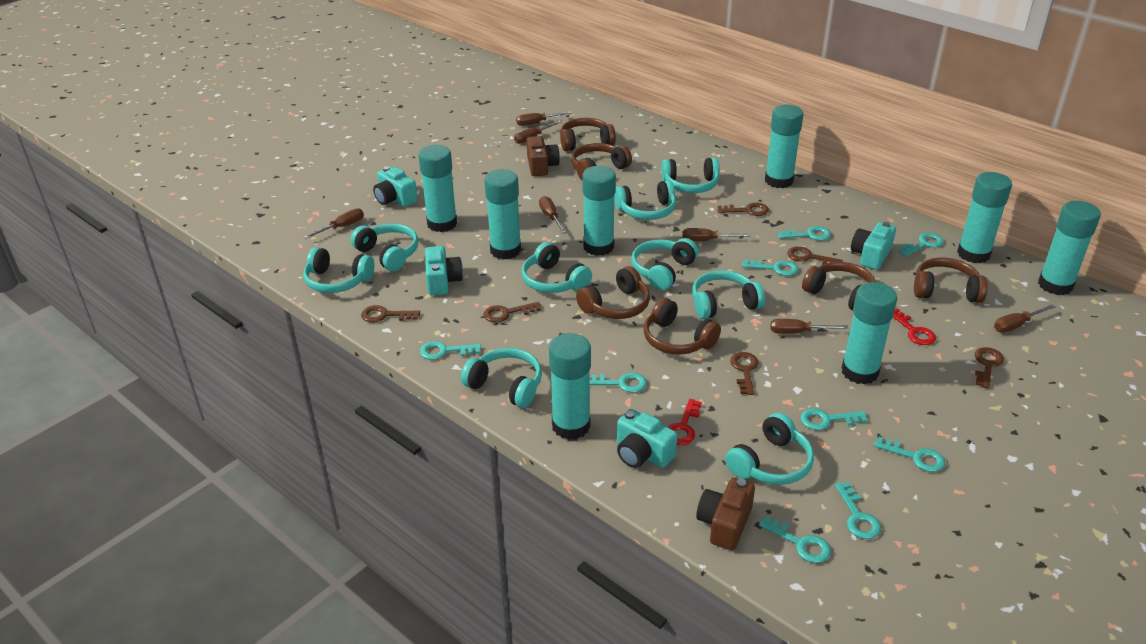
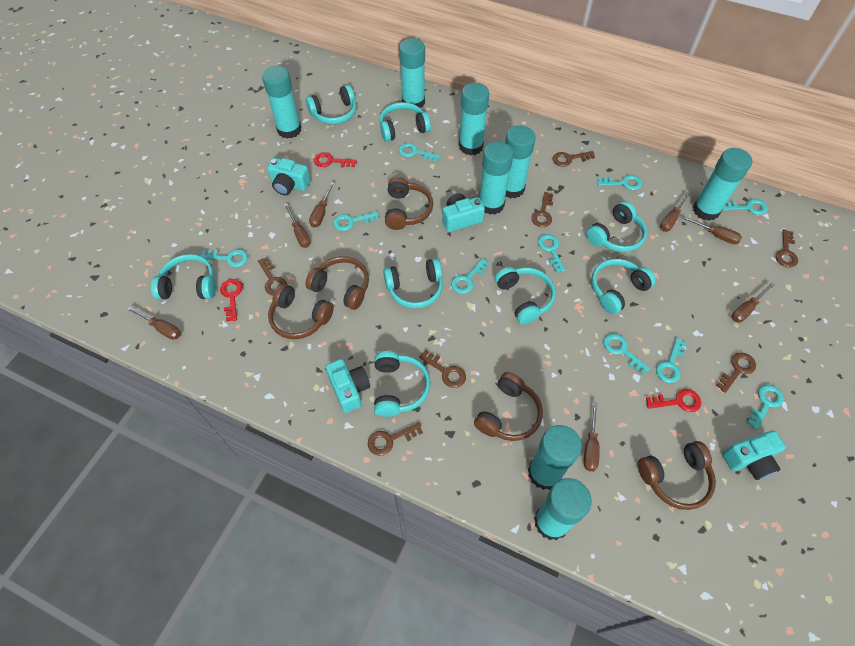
brown camera: 2 -> 0
brown headphones: 6 -> 5
brown key: 6 -> 7
red key: 2 -> 3
turquoise headphones: 9 -> 8
turquoise key: 9 -> 10

